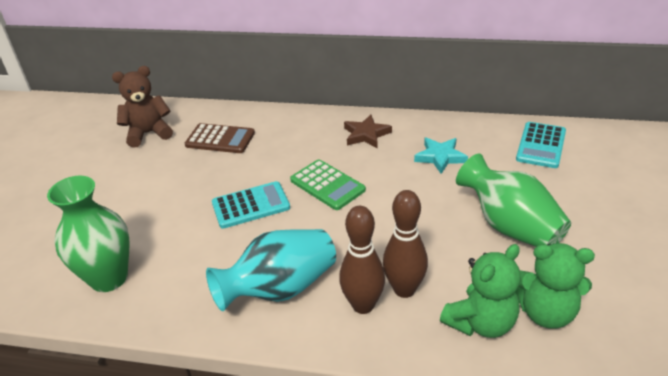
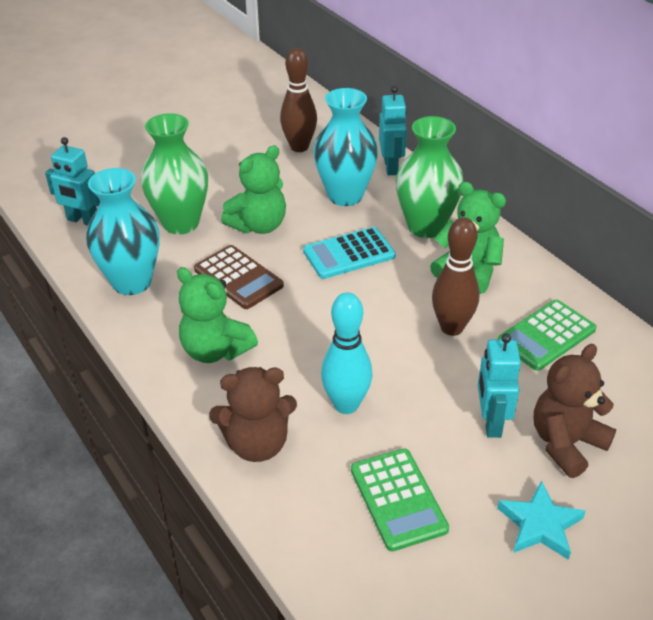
brown star: 1 -> 0
brown teddy bear: 1 -> 2
green calculator: 1 -> 2
green teddy bear: 2 -> 3
turquoise bowling pin: 0 -> 1
turquoise calculator: 2 -> 1
turquoise robot: 0 -> 3
turquoise vase: 1 -> 2

